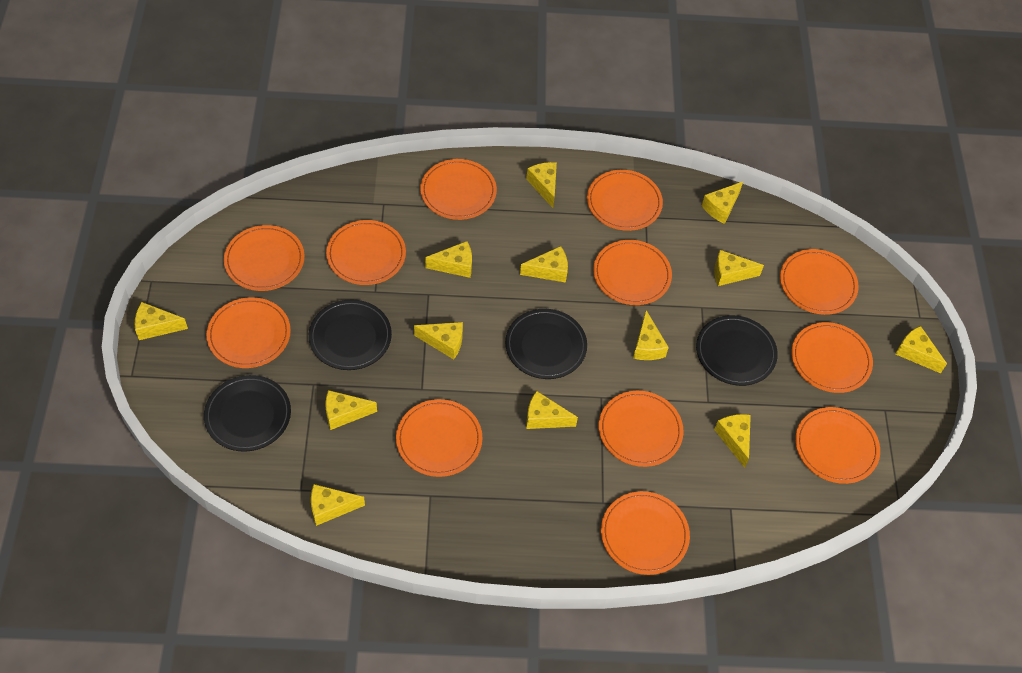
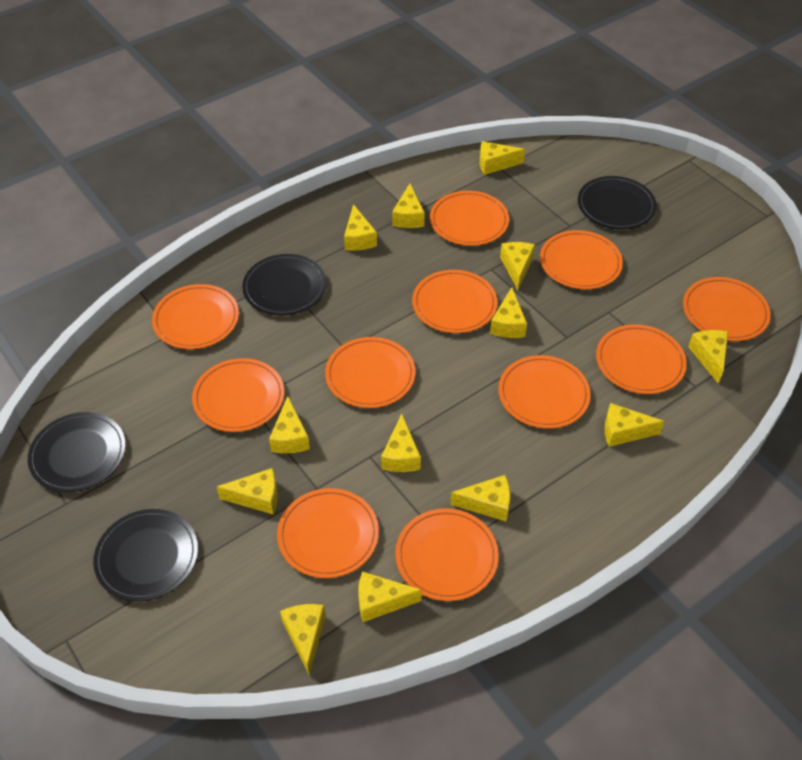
orange plate: 12 -> 11

